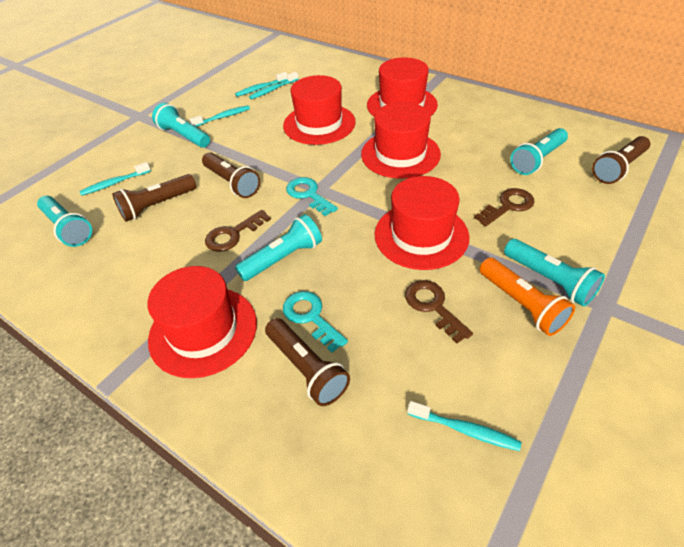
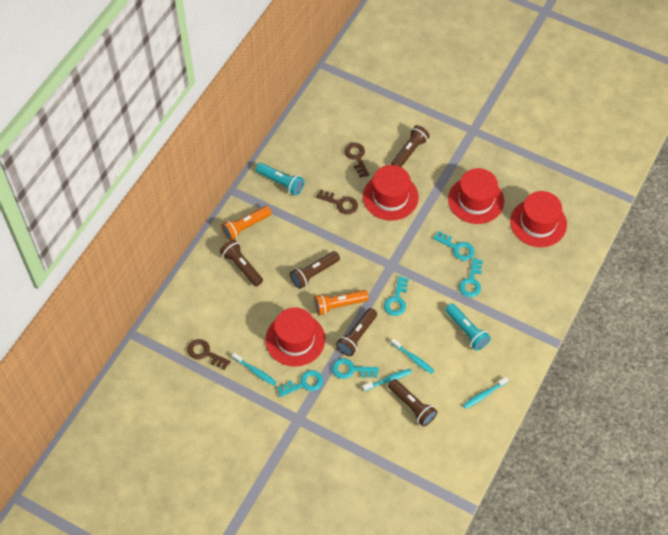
brown flashlight: 4 -> 5
orange flashlight: 1 -> 2
red hat: 5 -> 4
turquoise flashlight: 5 -> 2
turquoise key: 2 -> 5
turquoise toothbrush: 5 -> 4

